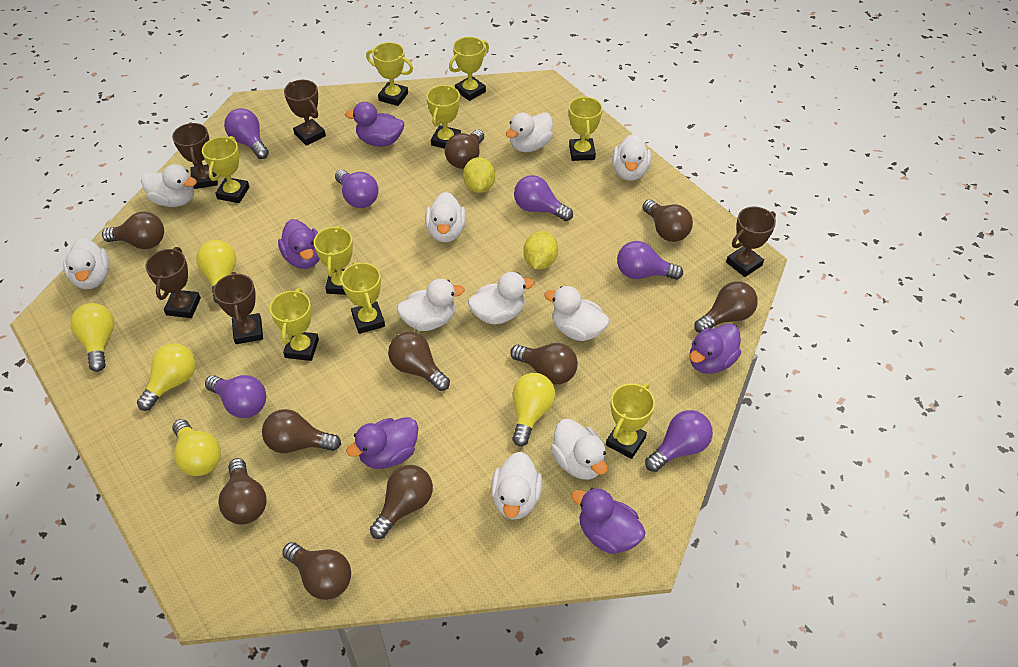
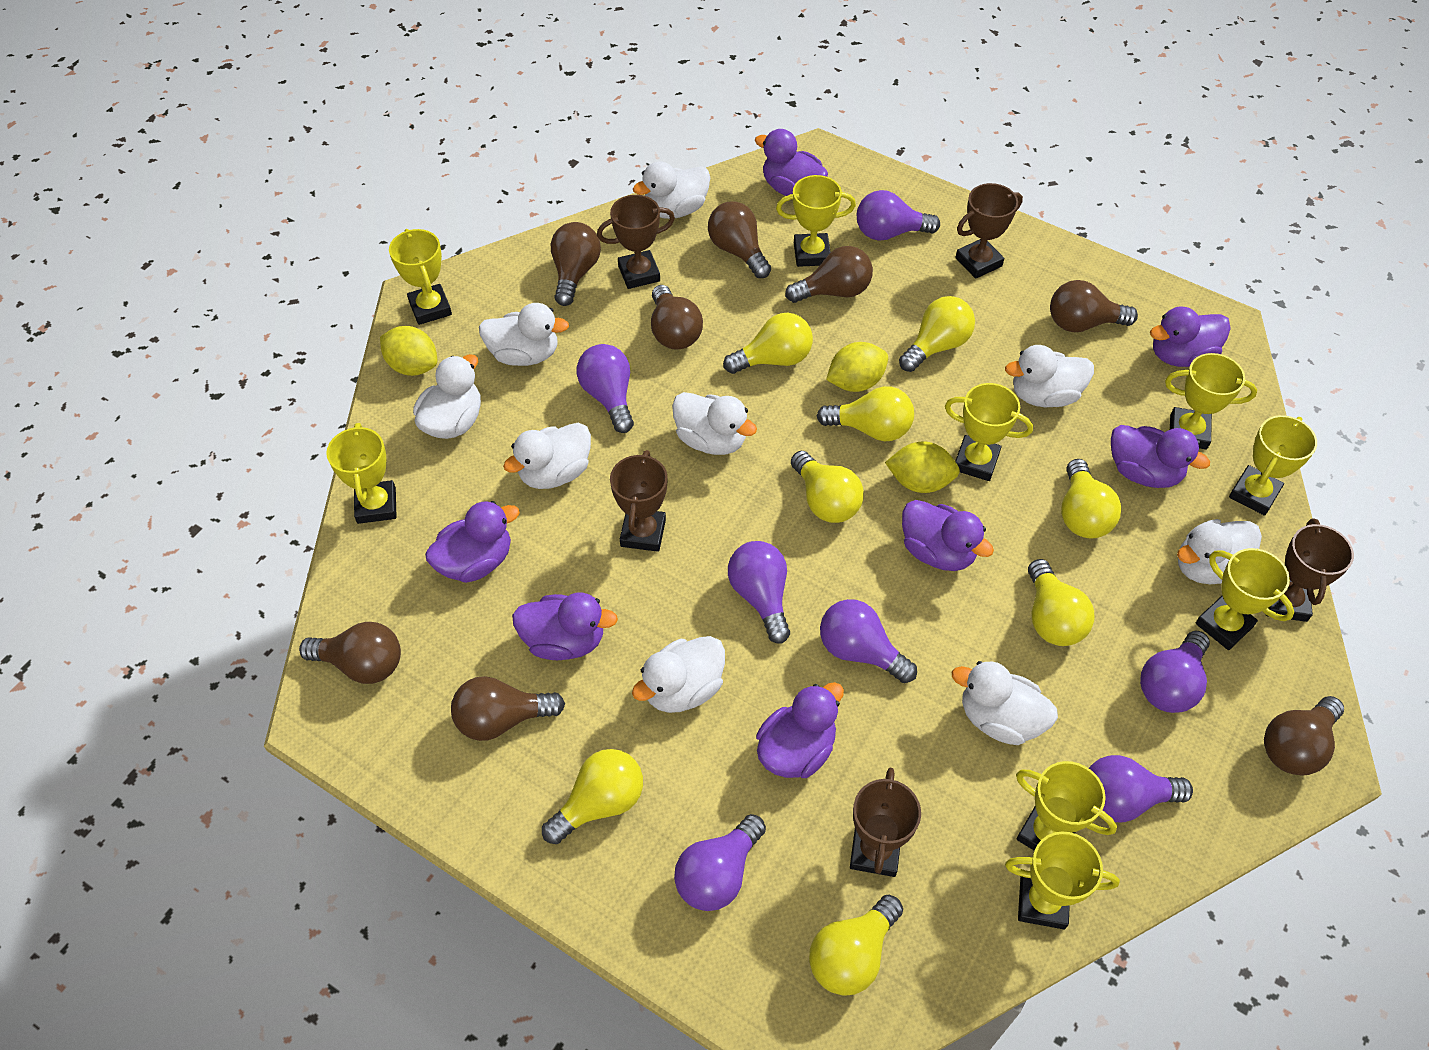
brown light bulb: 10 -> 8
purple duck: 5 -> 7
purple light bulb: 6 -> 7
white duck: 10 -> 9
yellow lemon: 2 -> 3
yellow light bulb: 5 -> 8

